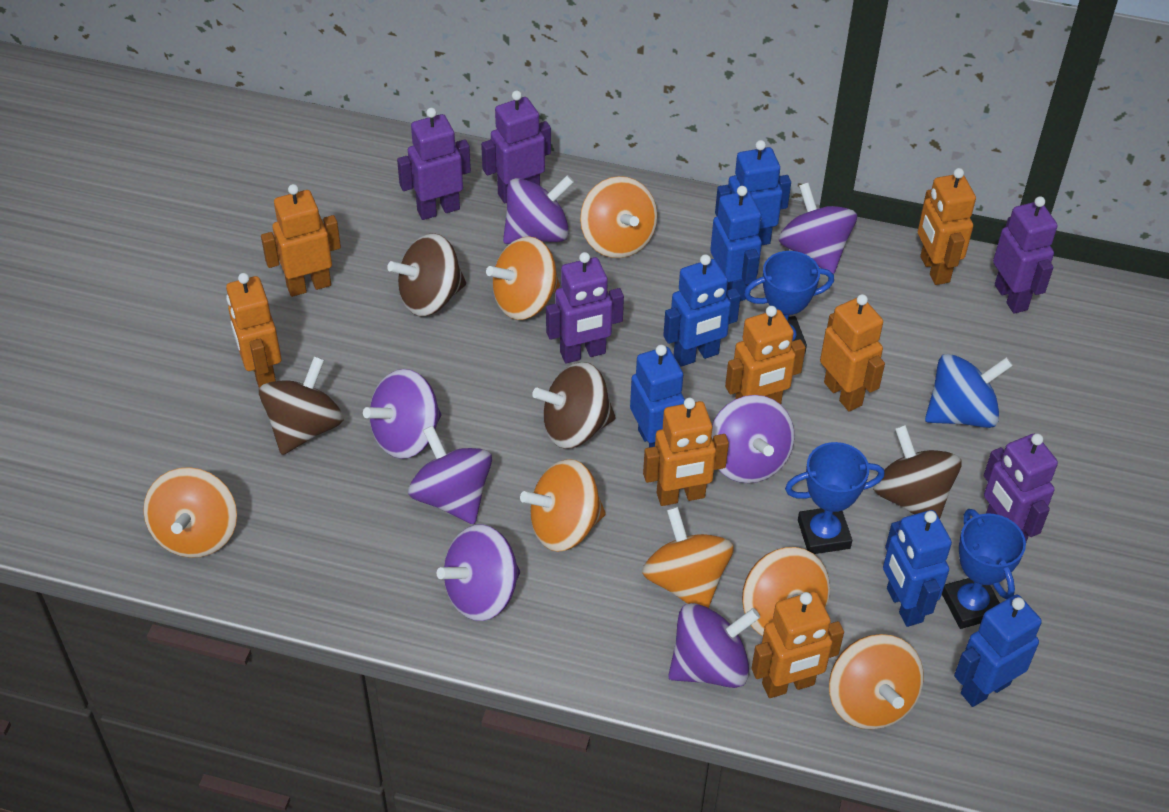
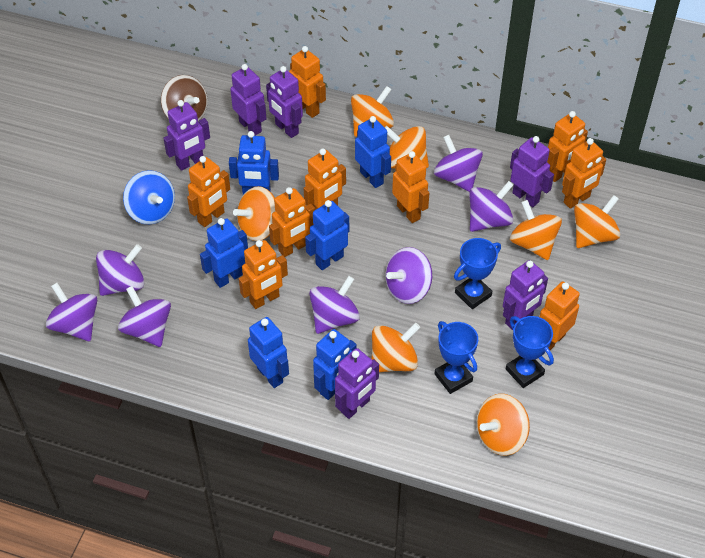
brown spinning top: 4 -> 1
orange robot: 7 -> 9
purple robot: 5 -> 6

